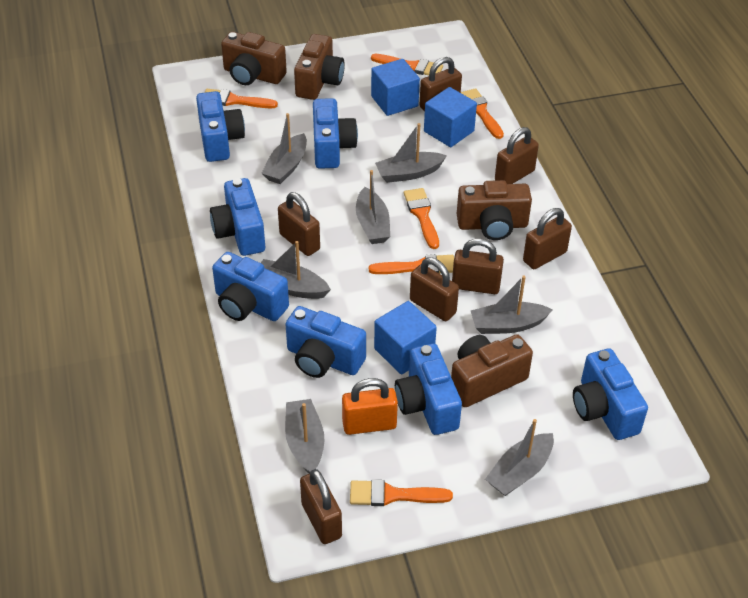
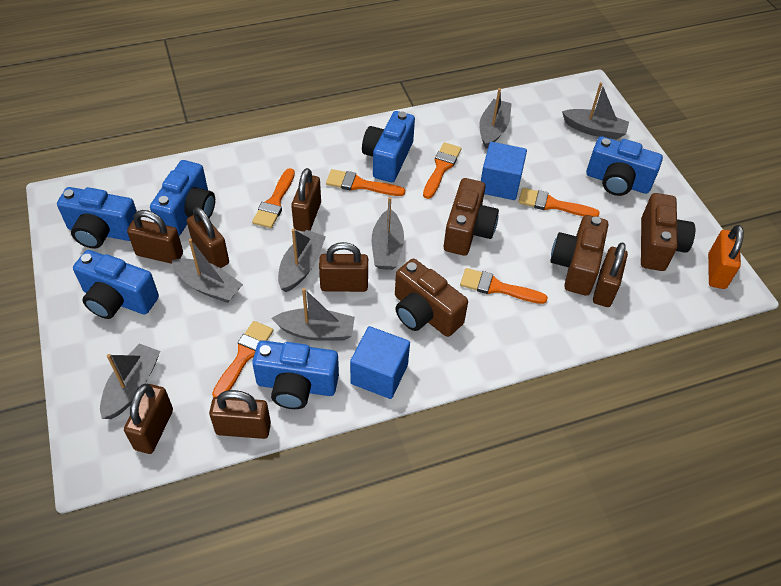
blue camera: 7 -> 6
blue cube: 3 -> 2

